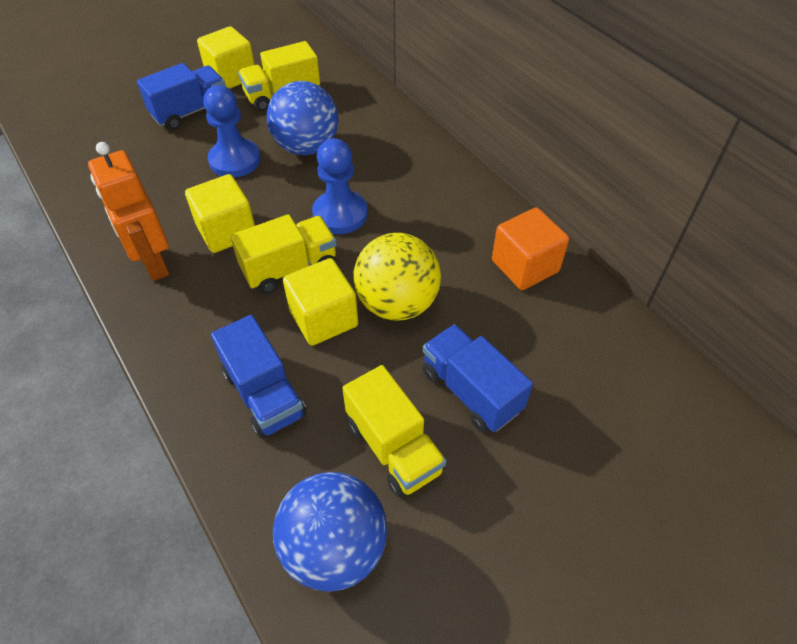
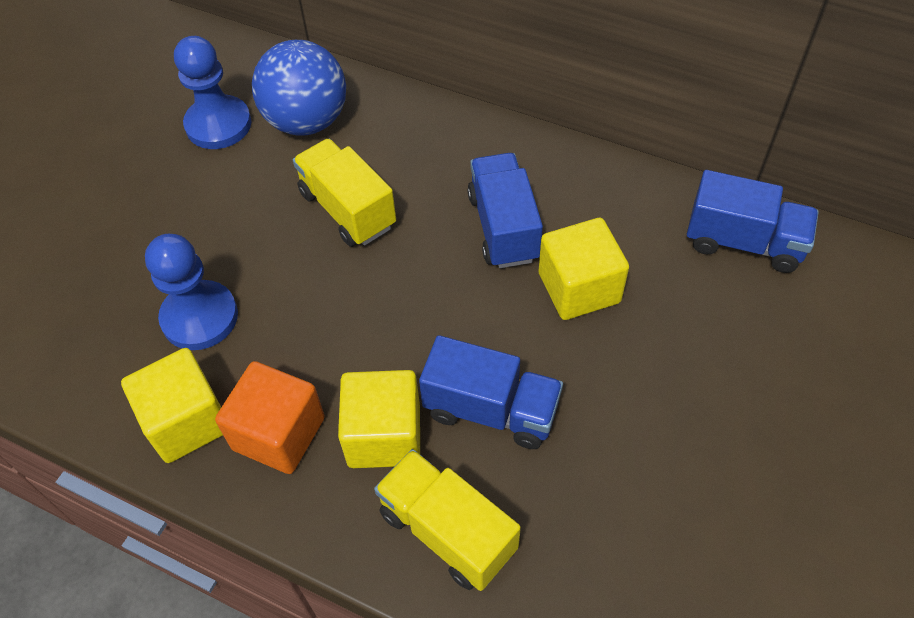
blue ball: 2 -> 1
orange robot: 1 -> 0
yellow ball: 1 -> 0
yellow truck: 3 -> 2

